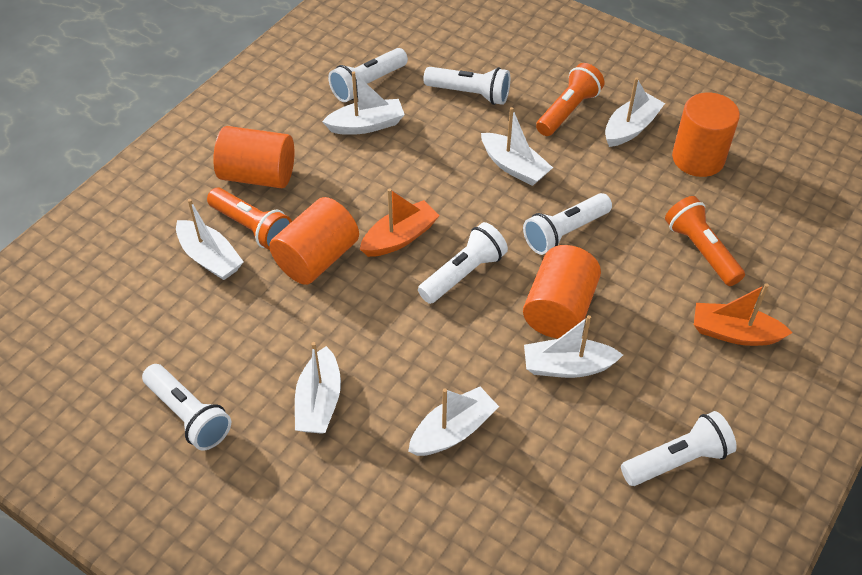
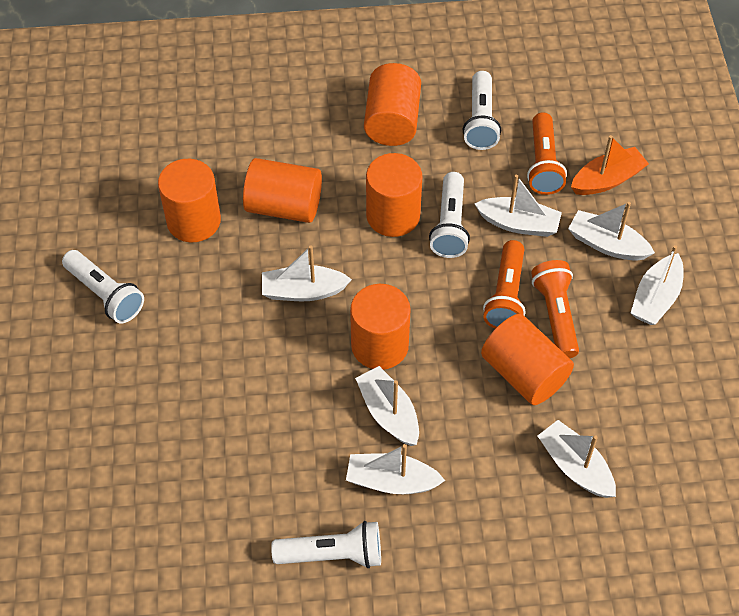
orange boat: 2 -> 1
orange cylinder: 4 -> 6
white flashlight: 6 -> 4

